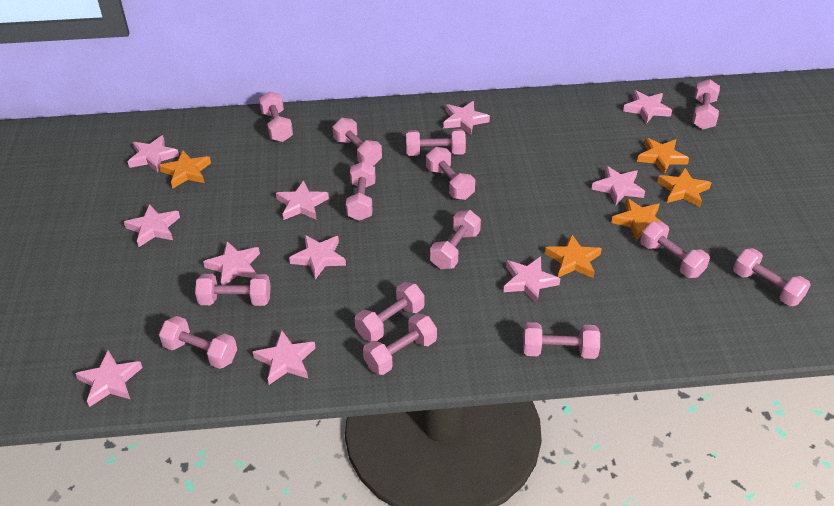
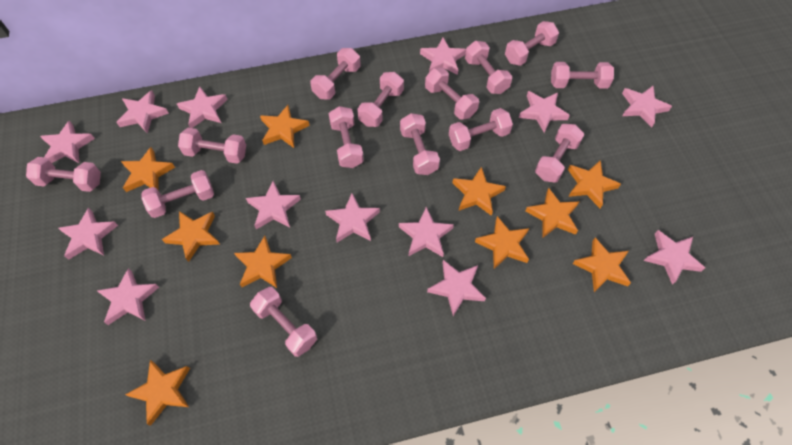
orange star: 5 -> 10
pink star: 11 -> 13

